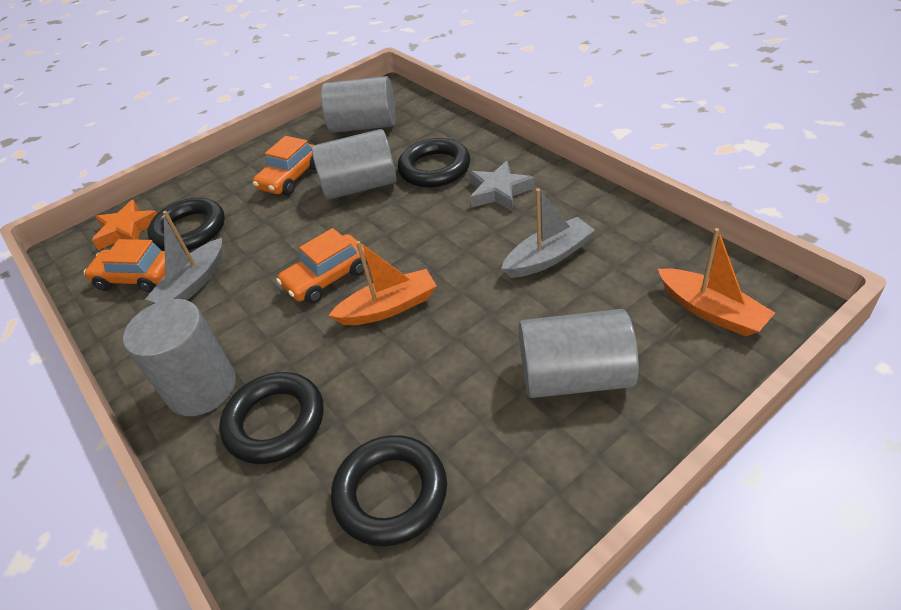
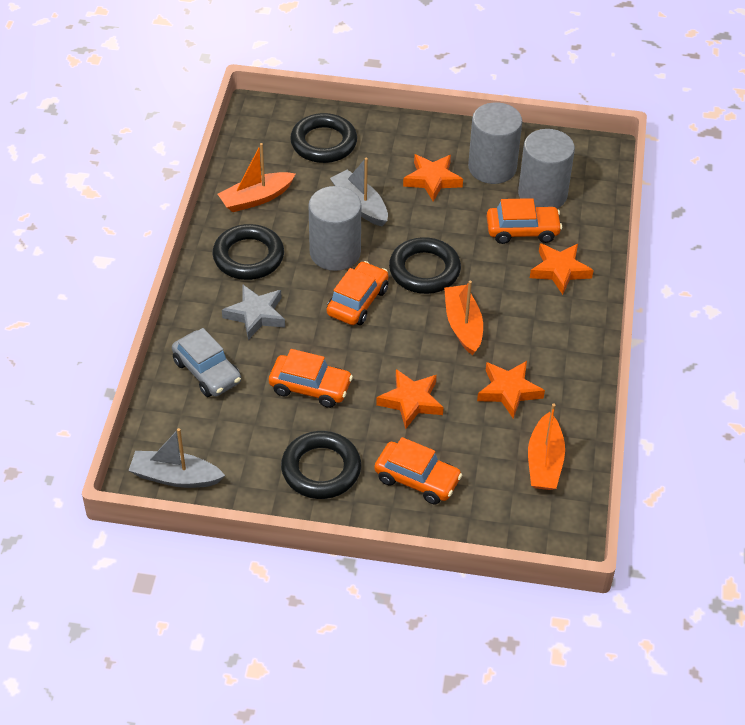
grey car: 0 -> 1
grey cylinder: 4 -> 3
orange boat: 2 -> 3
orange car: 3 -> 4
orange star: 1 -> 4

